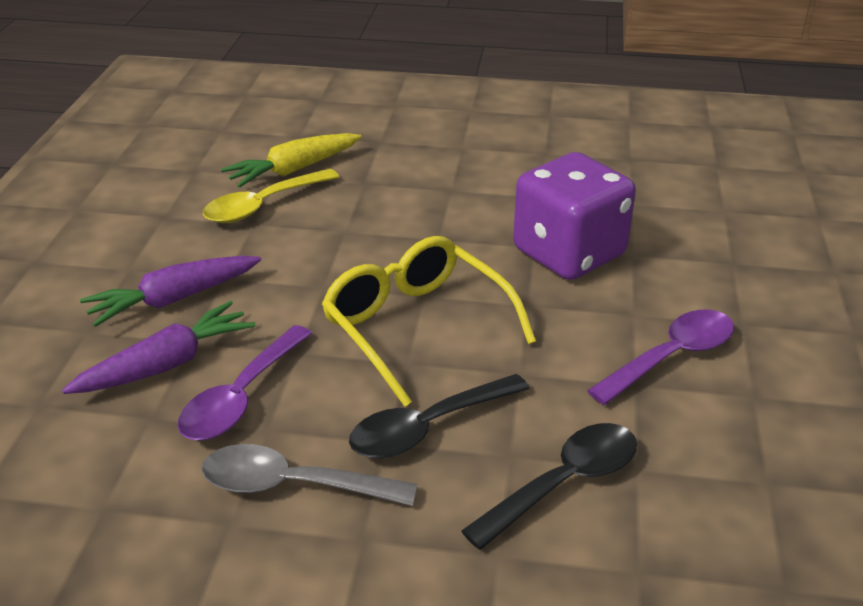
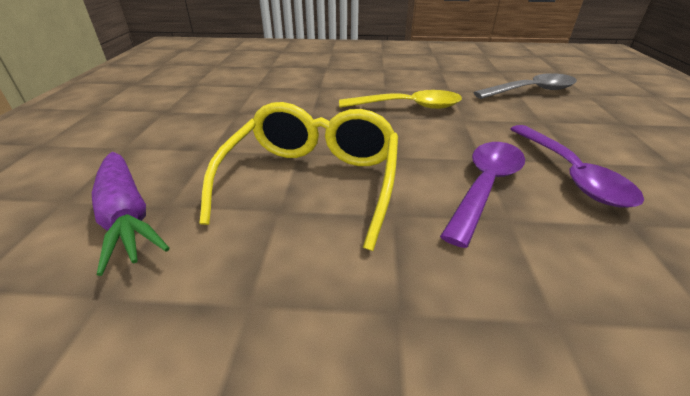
black spoon: 2 -> 0
purple carrot: 2 -> 1
purple dice: 1 -> 0
yellow carrot: 1 -> 0

